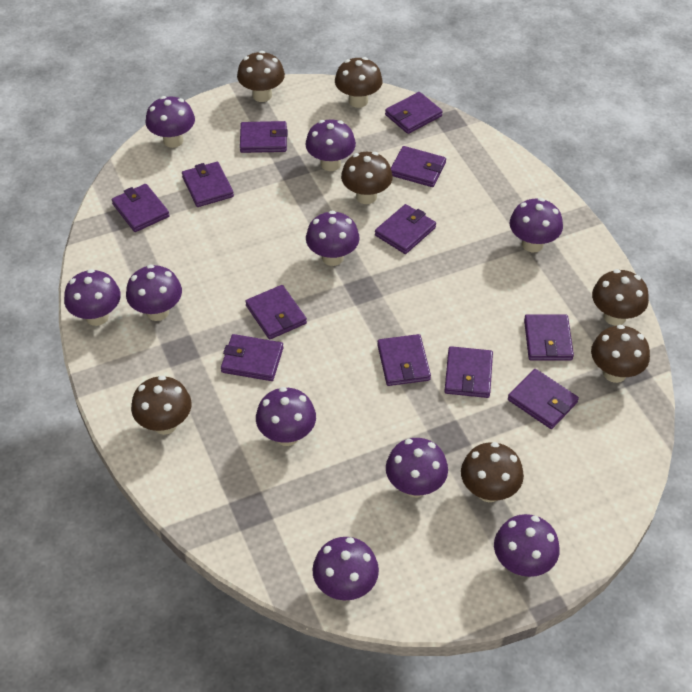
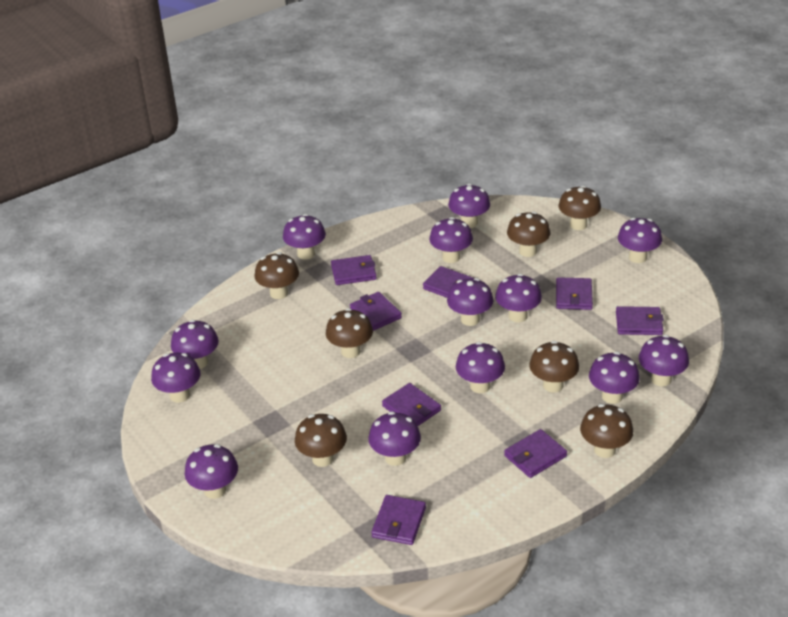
purple mushroom: 10 -> 13
purple wallet: 12 -> 8

